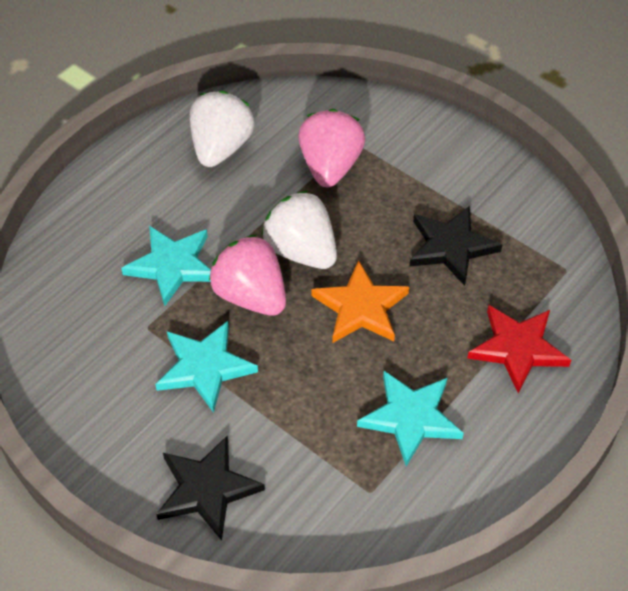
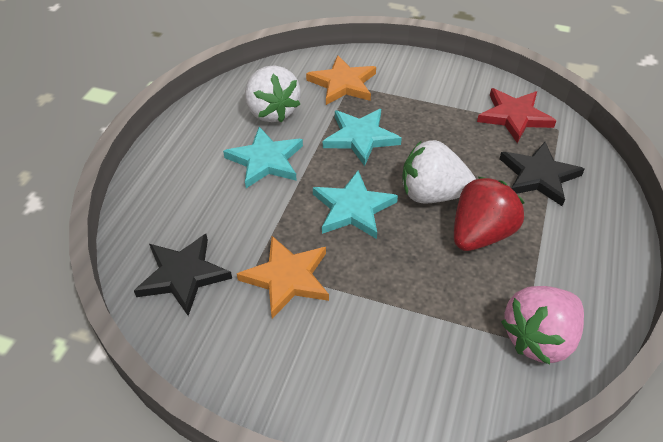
orange star: 1 -> 2
pink strawberry: 2 -> 1
red strawberry: 0 -> 1

